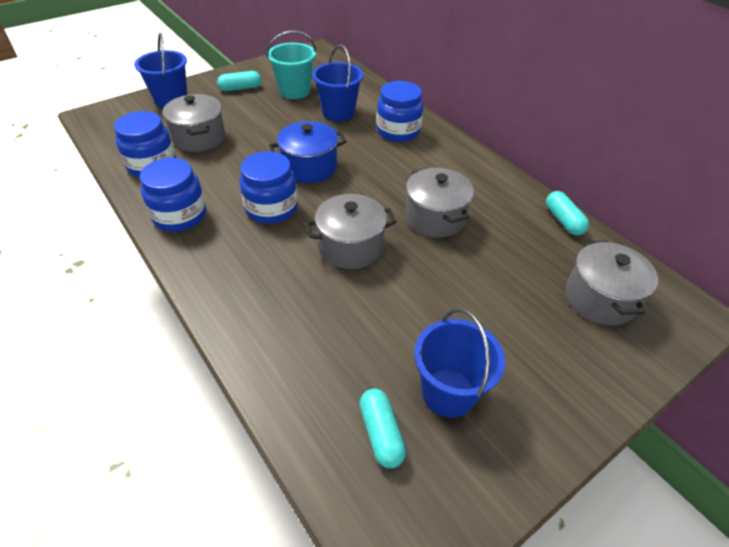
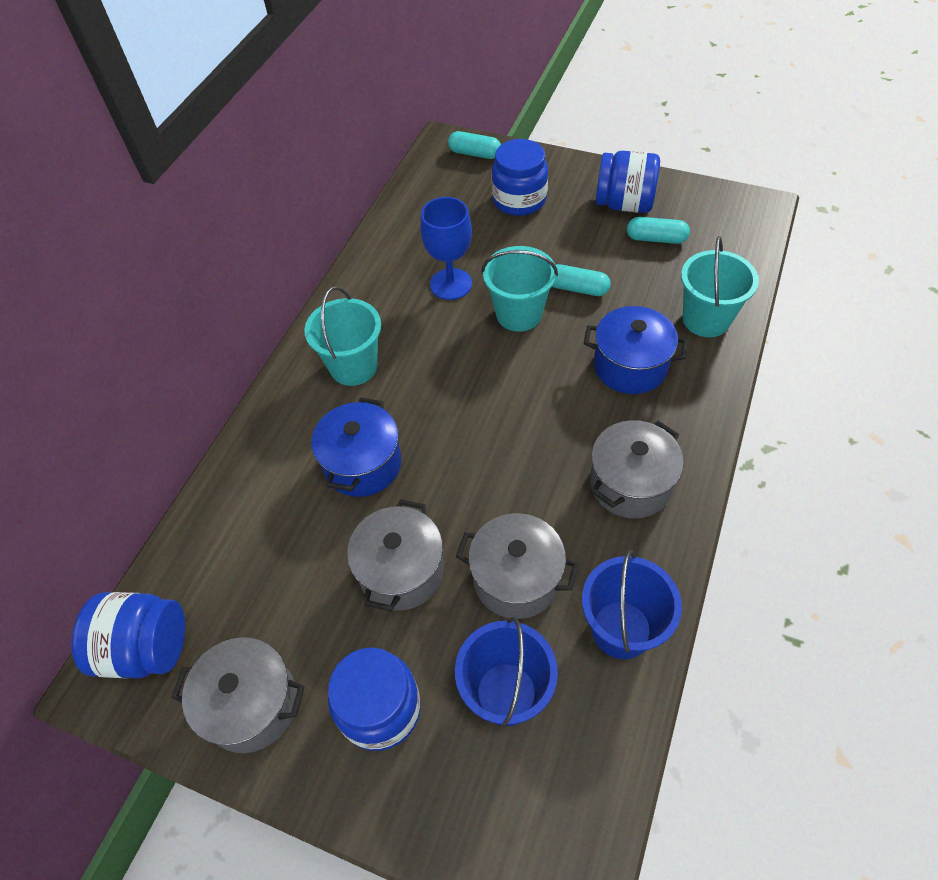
blue bucket: 3 -> 2
blue goblet: 0 -> 1
blue pot: 1 -> 2
turquoise bucket: 1 -> 3

